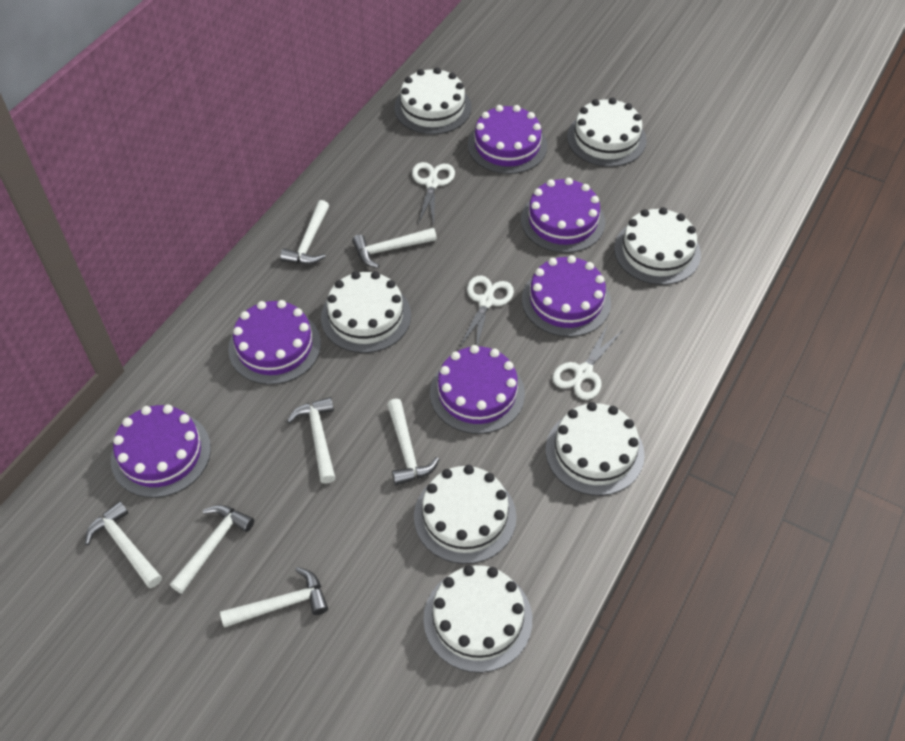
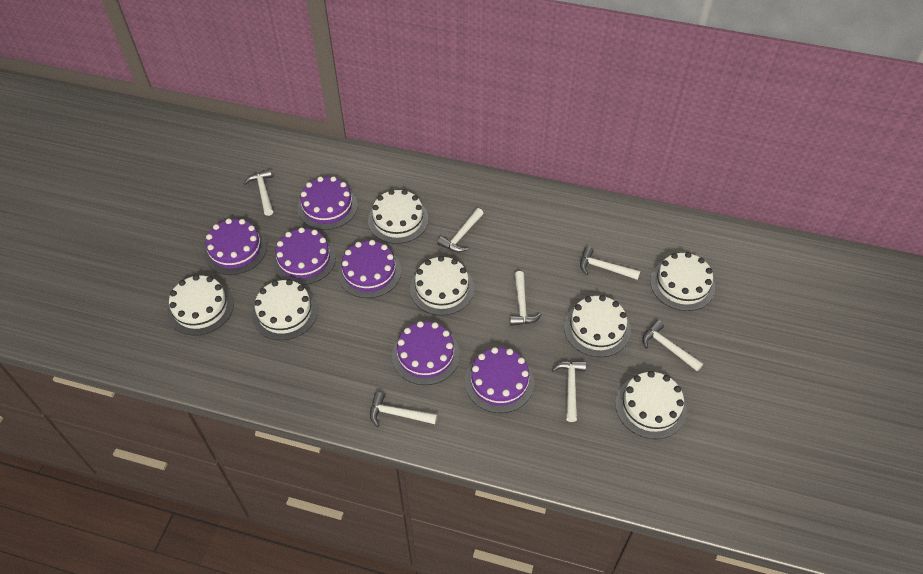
white scissors: 3 -> 0

